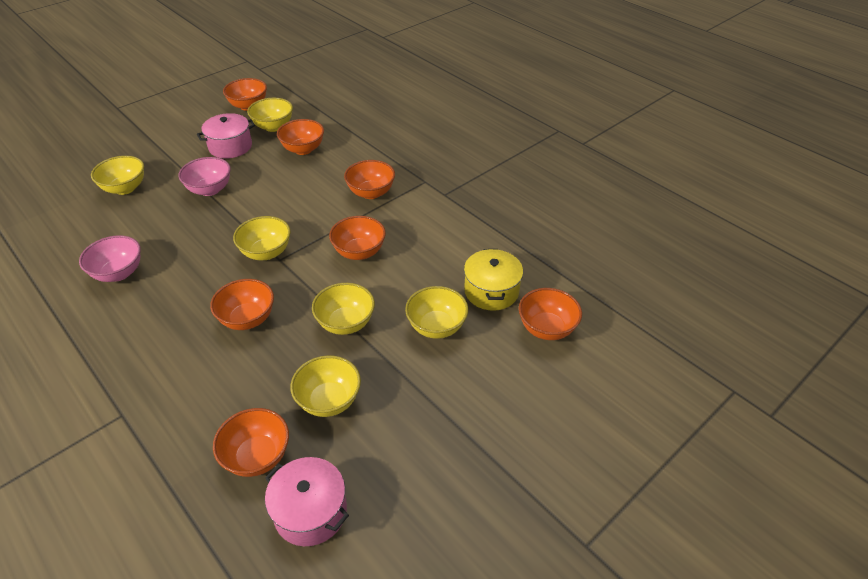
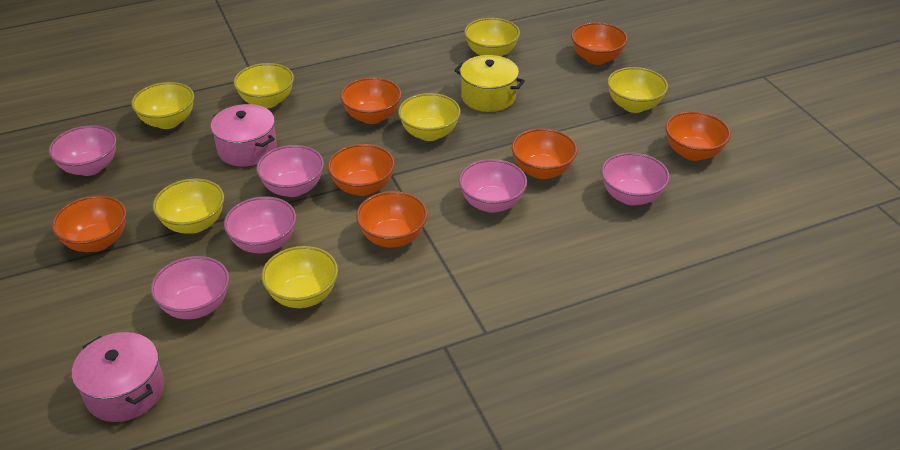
pink bowl: 2 -> 6
yellow bowl: 6 -> 7

